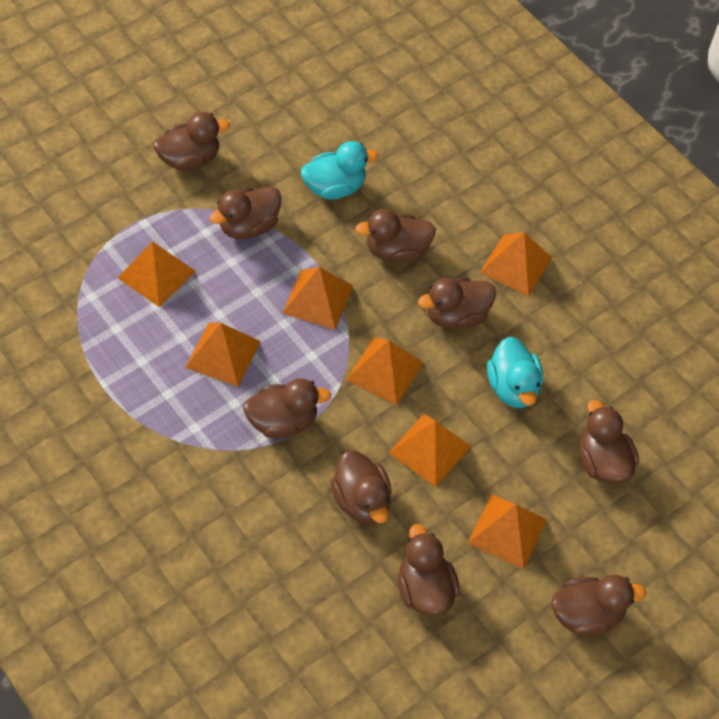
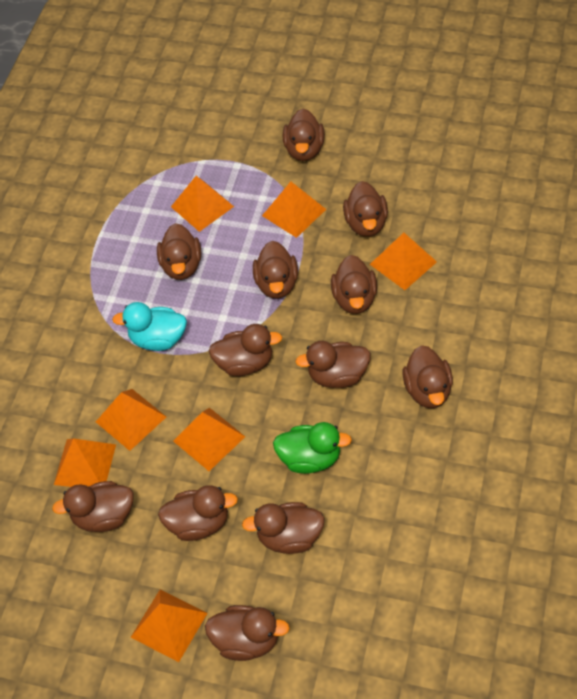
brown duck: 9 -> 12
green duck: 0 -> 1
turquoise duck: 2 -> 1

